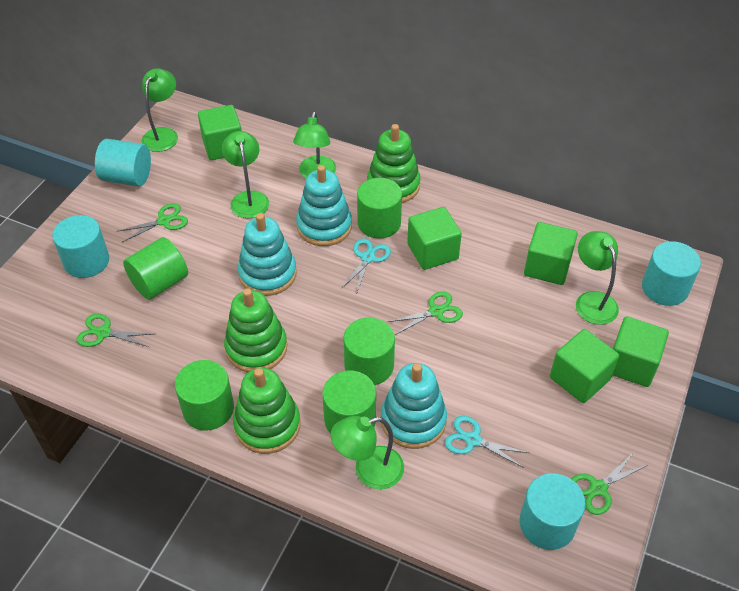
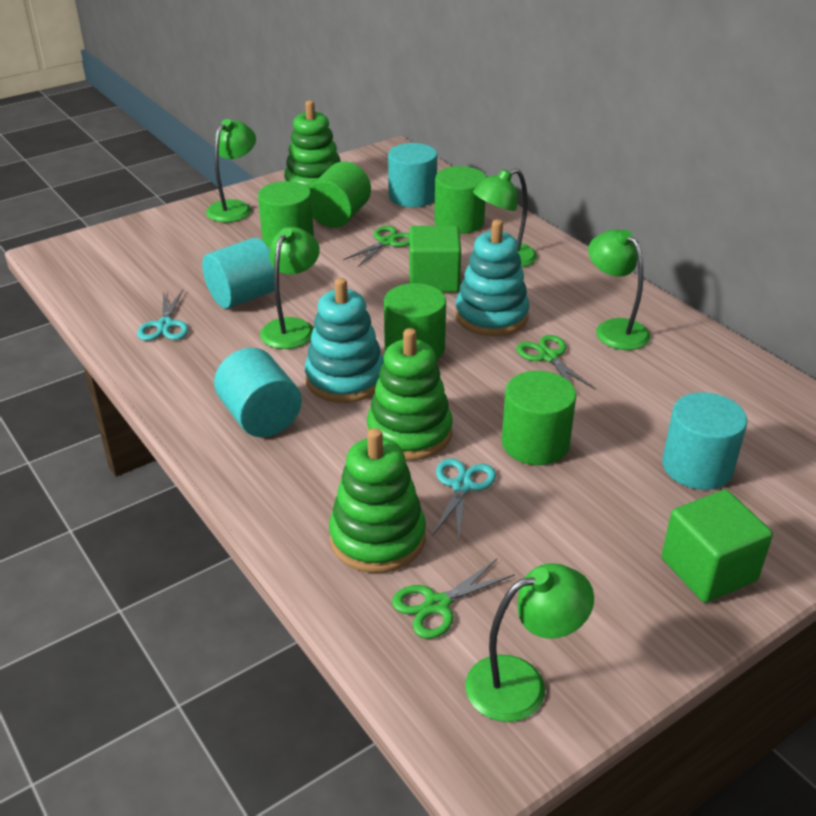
green cube: 5 -> 2
green scissors: 4 -> 3
turquoise stacking toy: 3 -> 2

